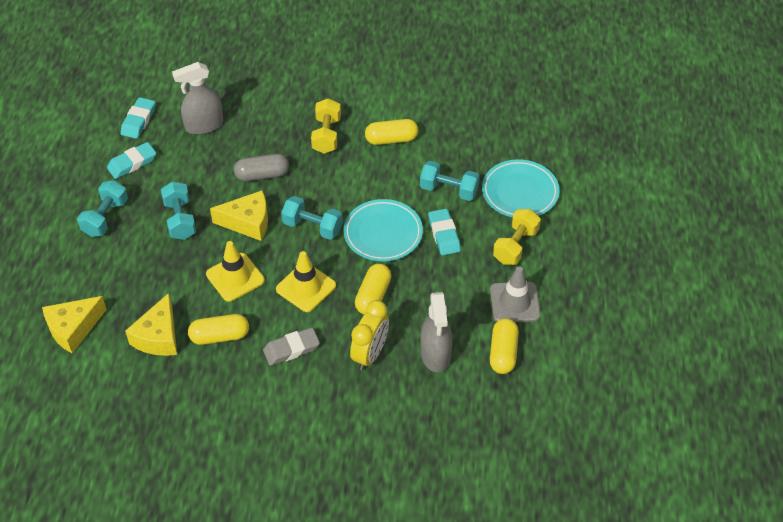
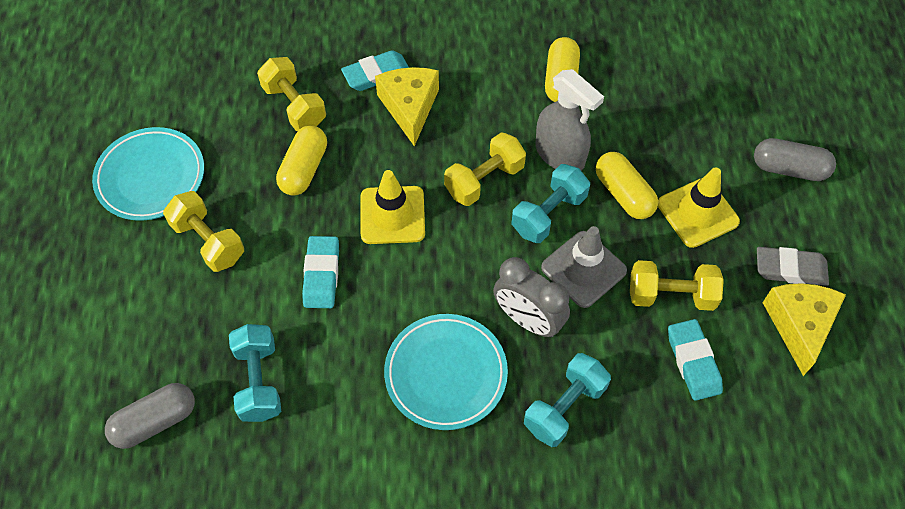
grey capsule: 1 -> 2
grey clock: 0 -> 1
grey spray bottle: 2 -> 1
turquoise dumbbell: 4 -> 3
yellow capsule: 4 -> 3
yellow cheese: 3 -> 2
yellow clock: 1 -> 0
yellow dumbbell: 2 -> 4

